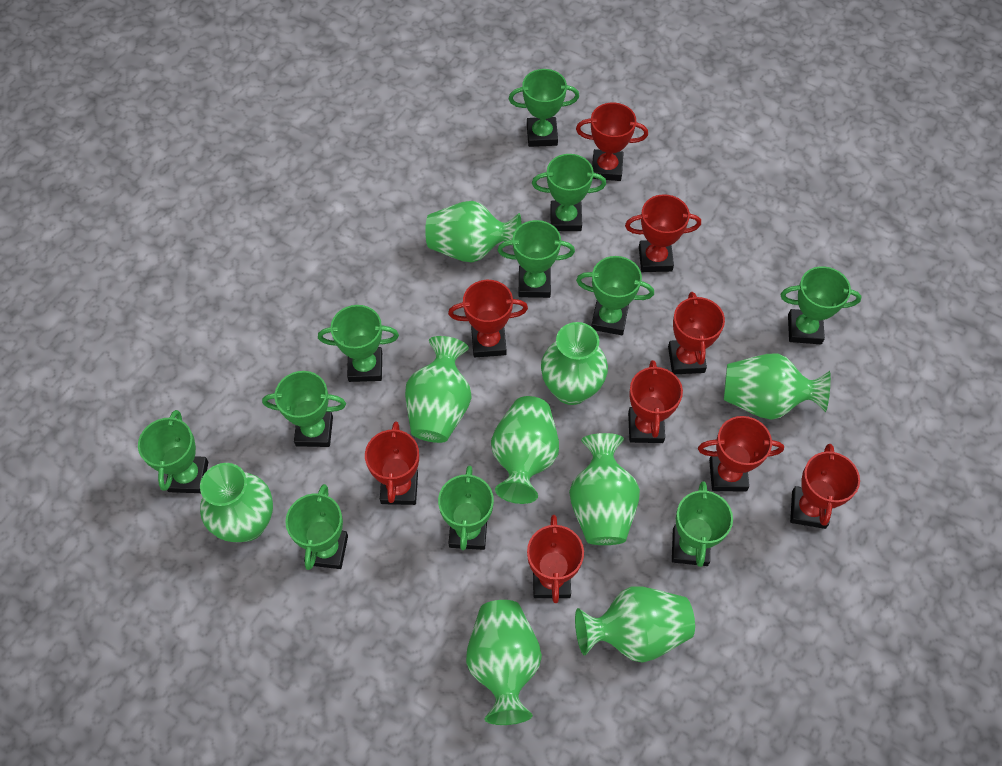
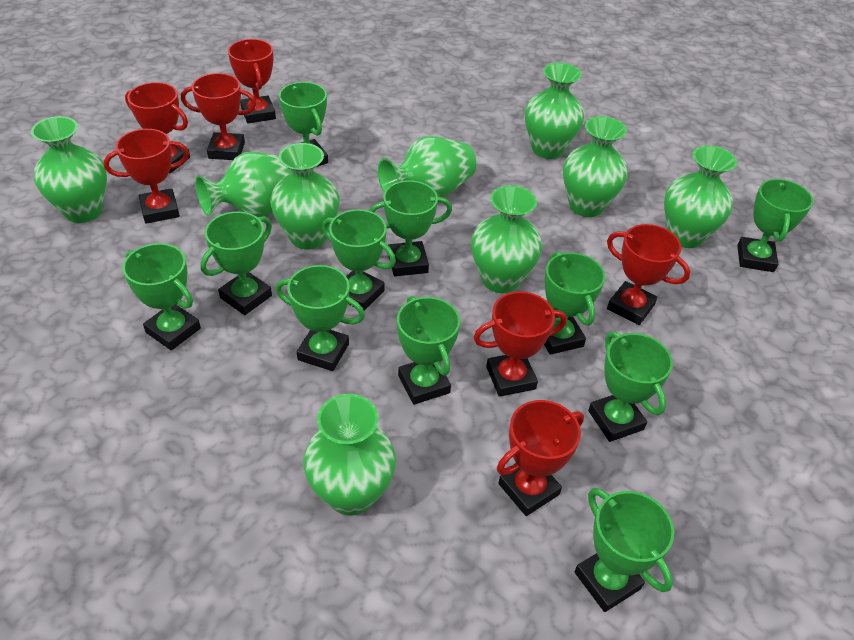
red trophy: 9 -> 7

